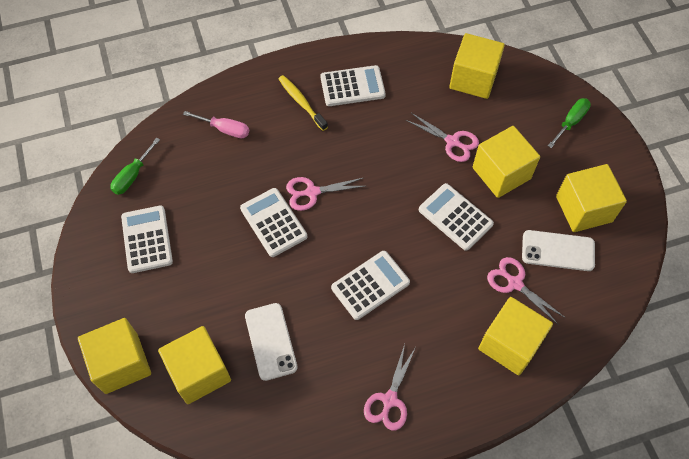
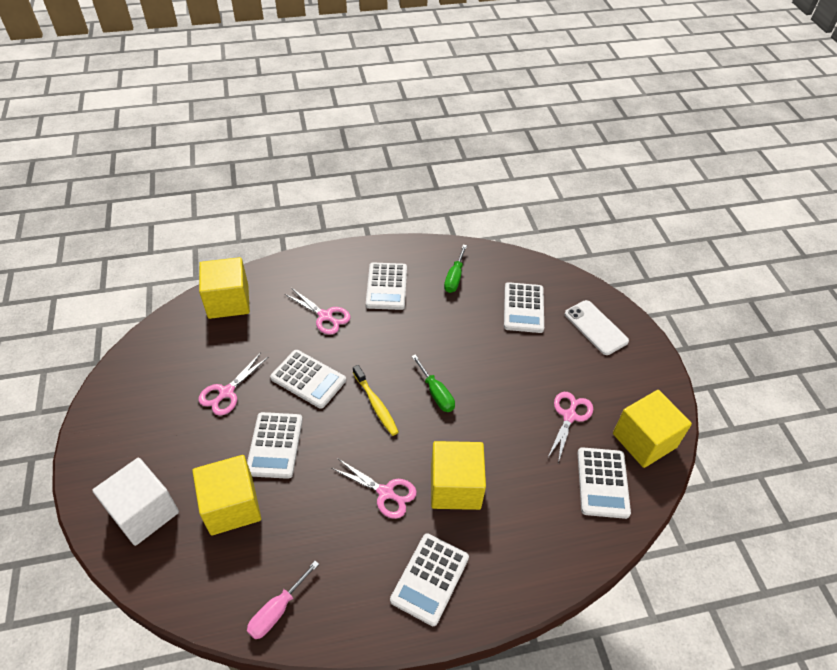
white calculator: 5 -> 6
white cube: 0 -> 1
white phone: 2 -> 1
yellow cube: 6 -> 4

